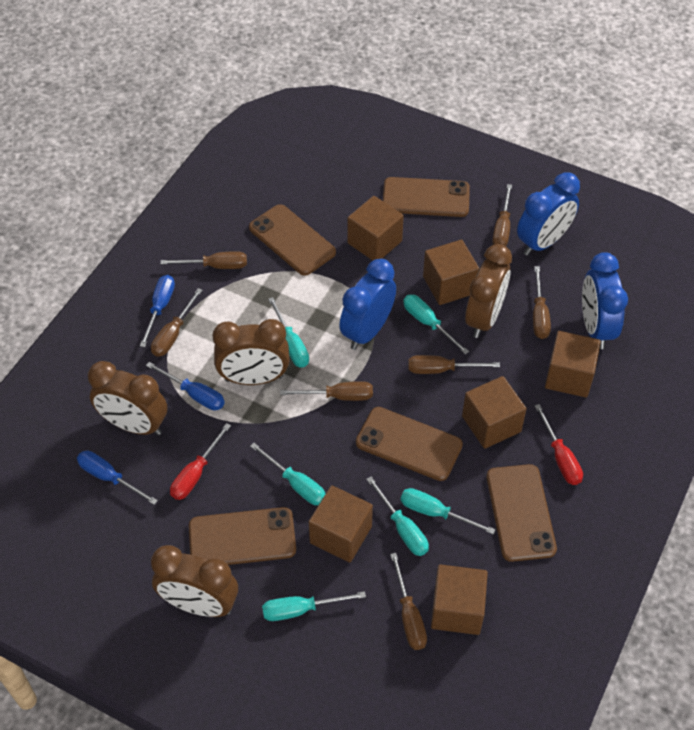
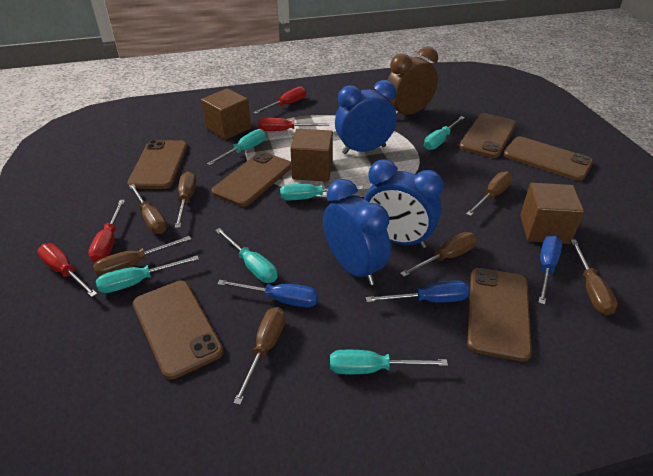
brown clock: 4 -> 1
brown cube: 6 -> 3
brown phone: 5 -> 6
red screwdriver: 2 -> 4

